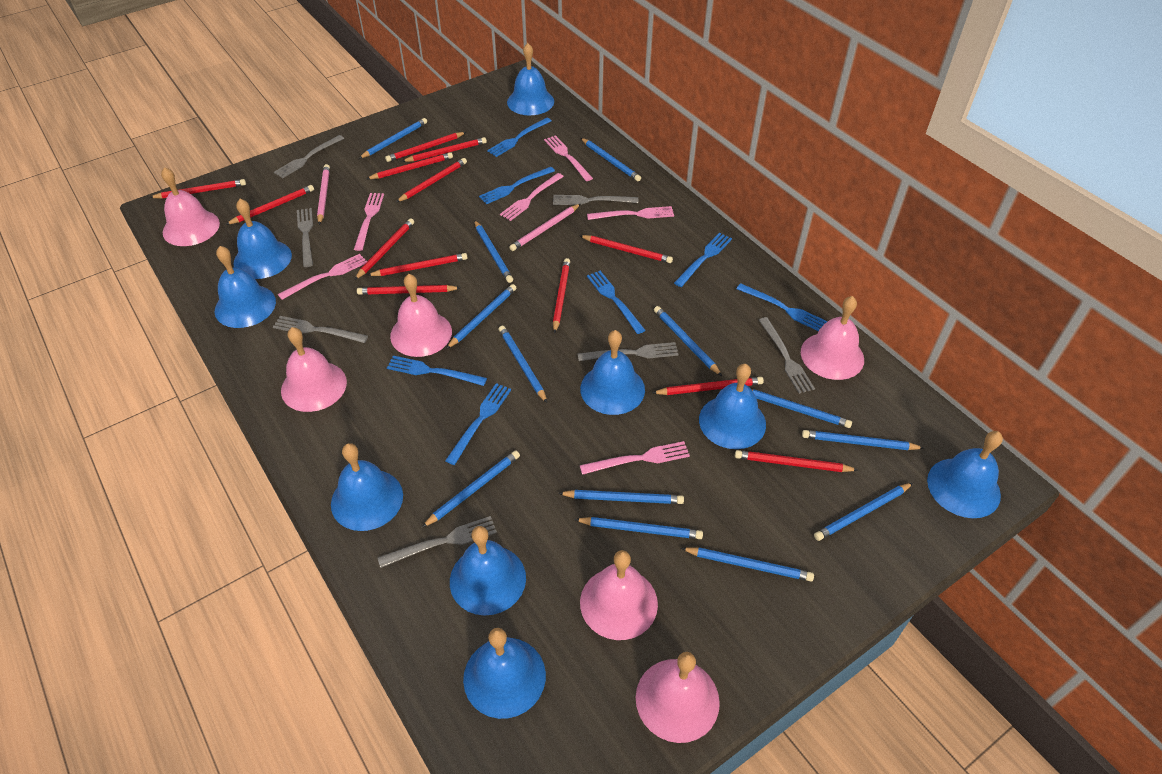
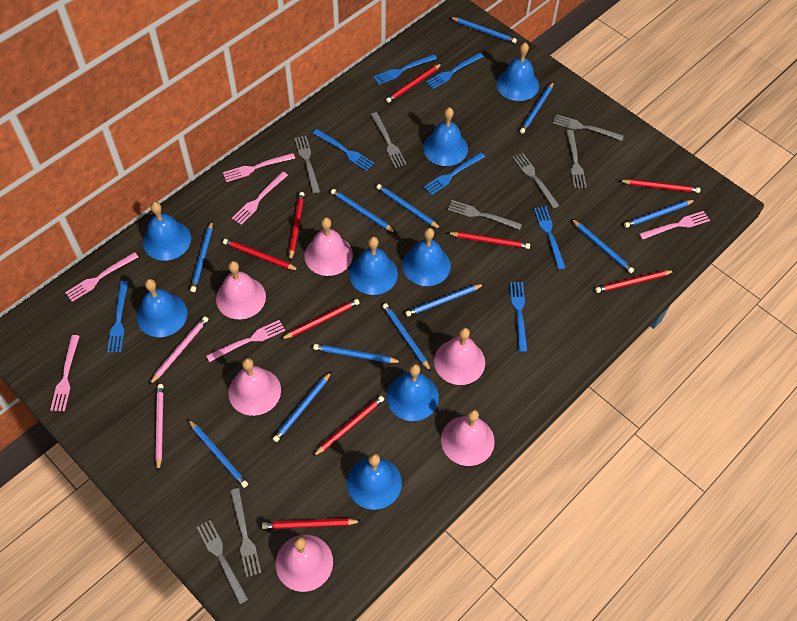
blue bell: 9 -> 8
blue pencil: 13 -> 12
grey fork: 7 -> 8
red pencil: 13 -> 9

